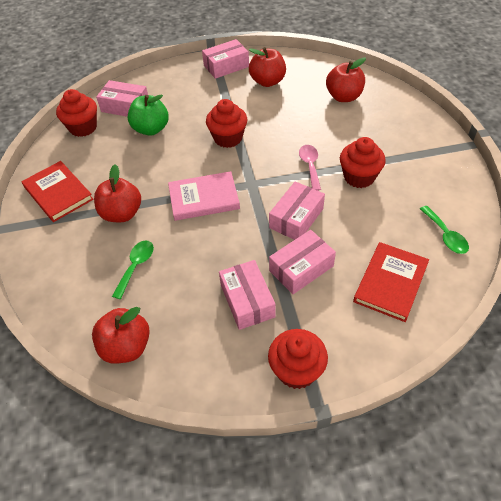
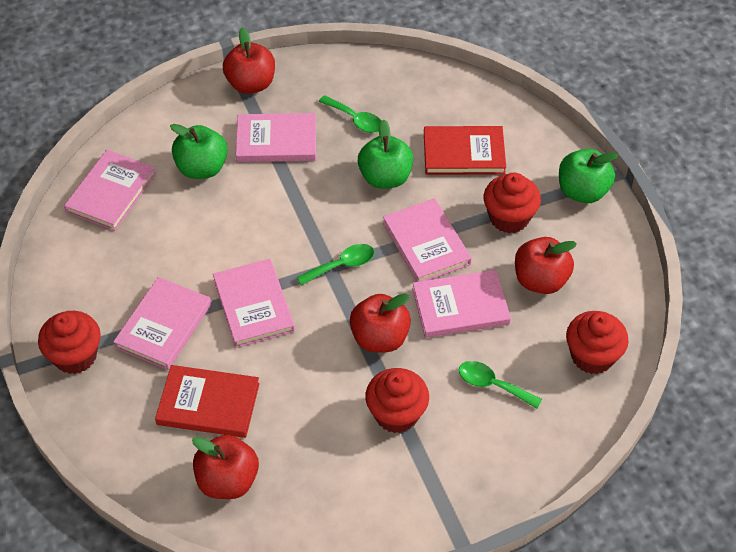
green apple: 1 -> 3
green spoon: 2 -> 3
pink book: 1 -> 6
pink box: 5 -> 0
pink spoon: 1 -> 0

